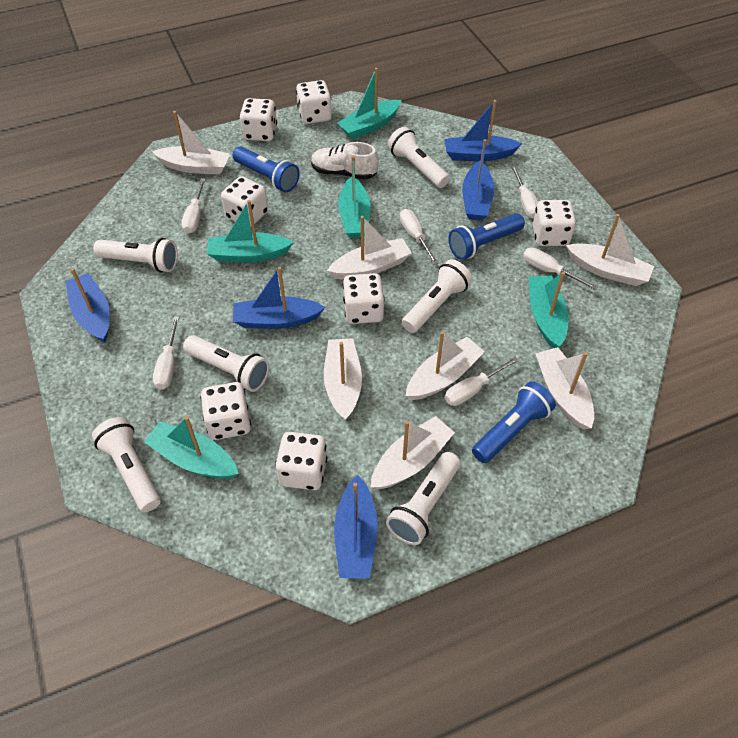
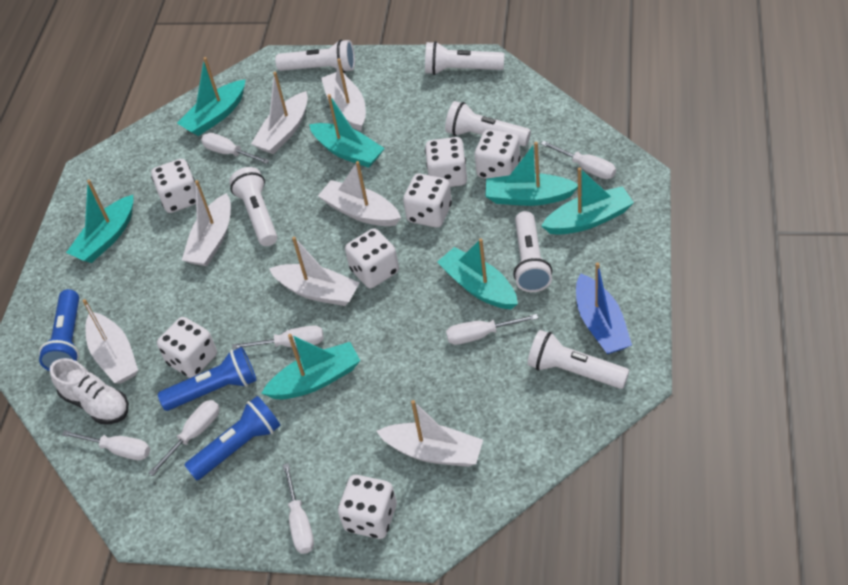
blue boat: 5 -> 1
turquoise boat: 5 -> 7
white screwdriver: 6 -> 7

